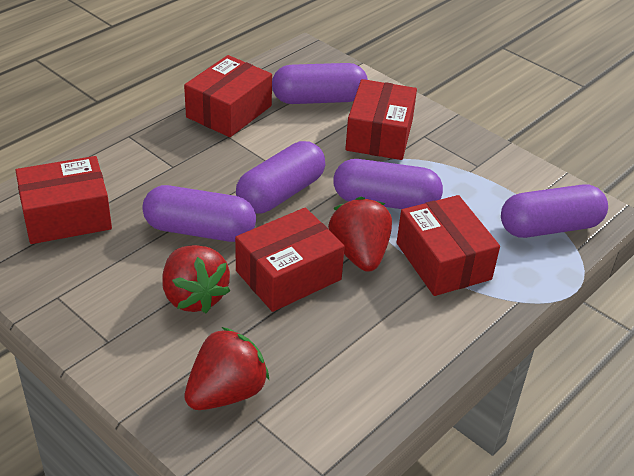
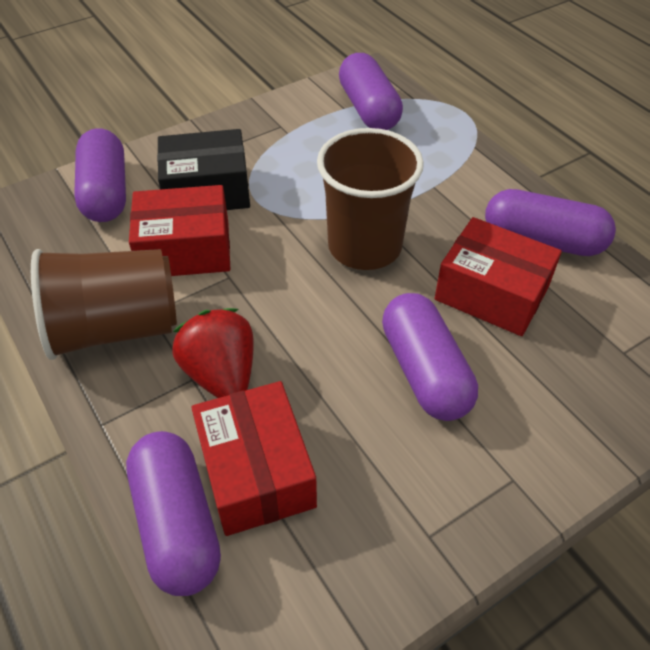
black box: 0 -> 1
brown cup: 0 -> 2
red box: 5 -> 3
red strawberry: 3 -> 1

